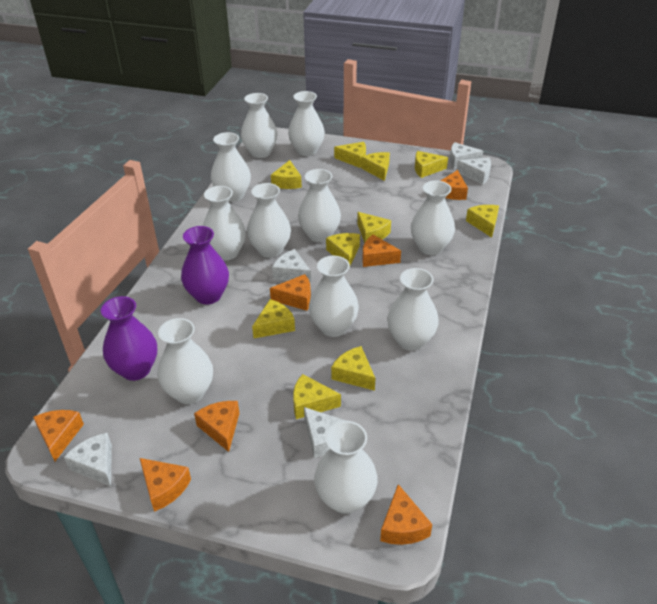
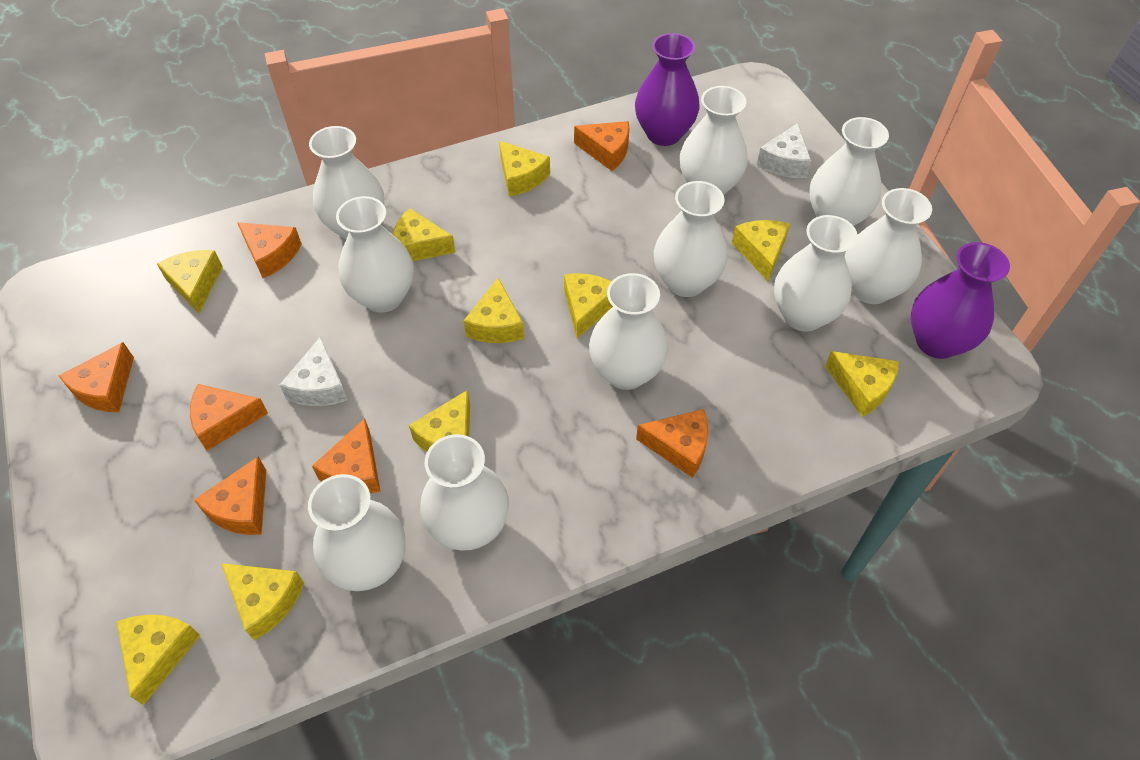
white cheese: 5 -> 2
white vase: 11 -> 10

